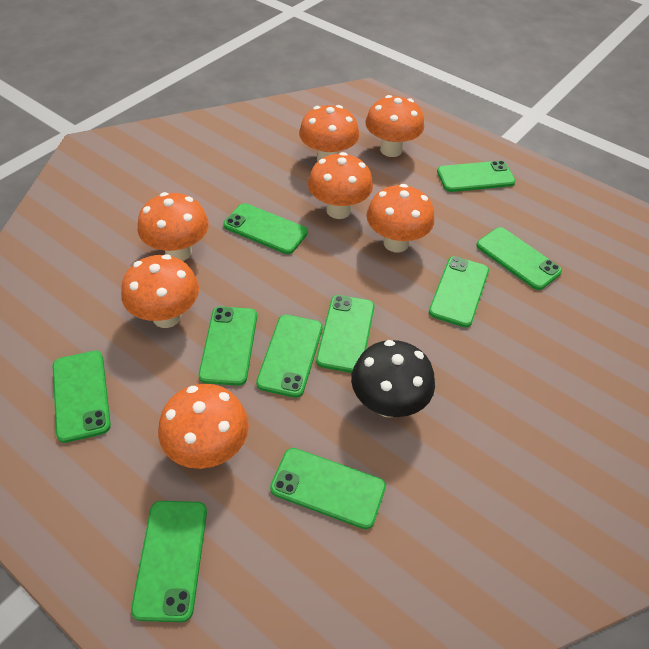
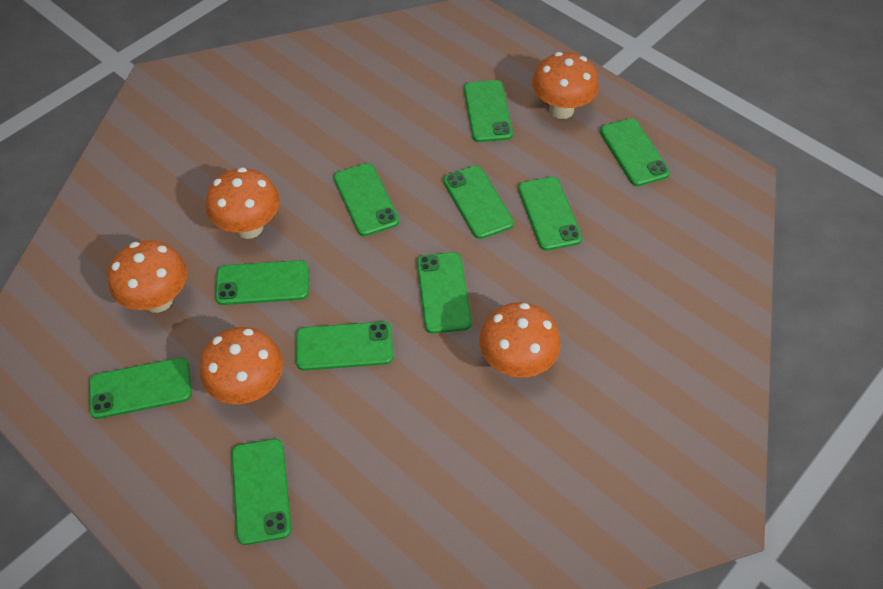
black mushroom: 1 -> 0
orange mushroom: 7 -> 5

